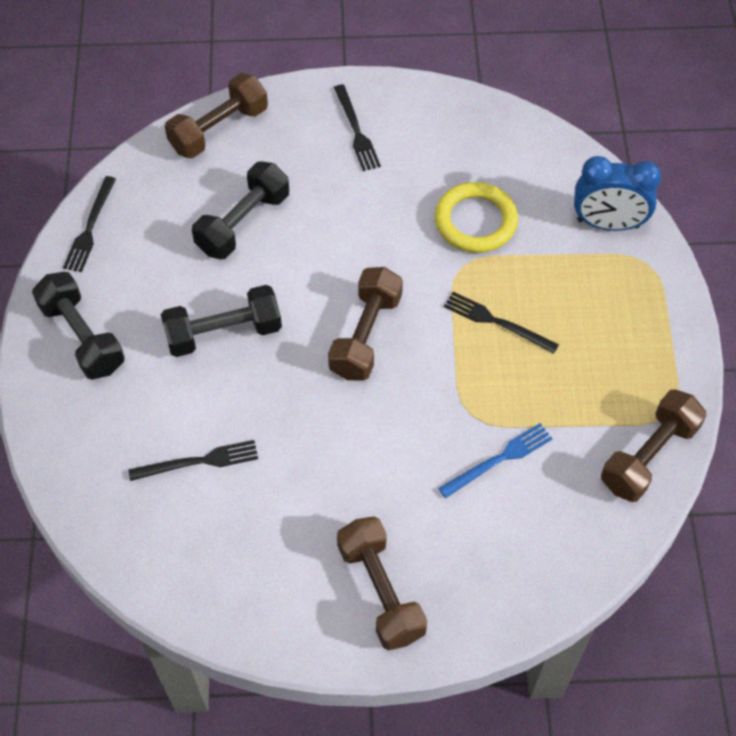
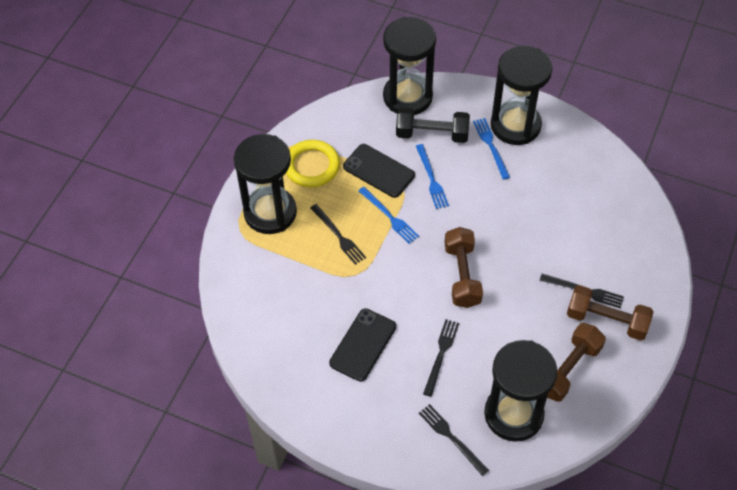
black dumbbell: 3 -> 1
black hourglass: 0 -> 4
black phone: 0 -> 2
blue clock: 1 -> 0
blue fork: 1 -> 3
brown dumbbell: 4 -> 3

